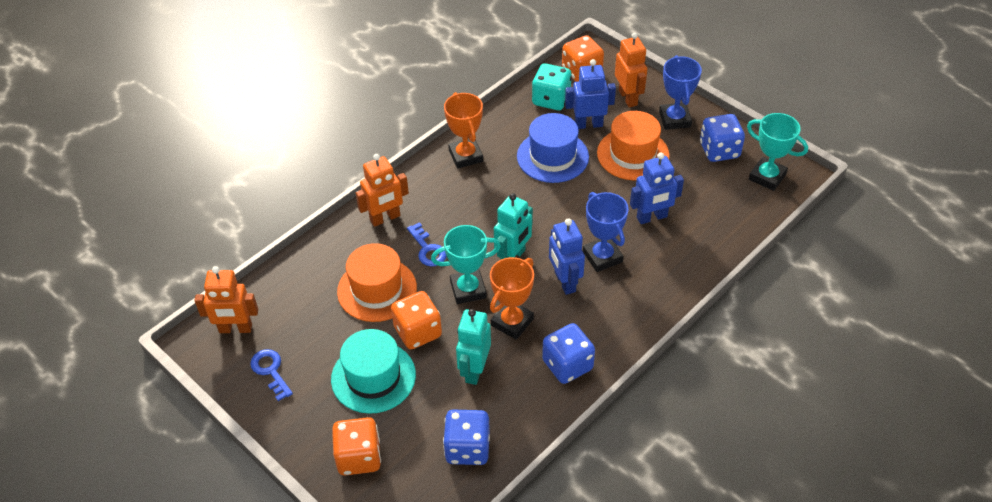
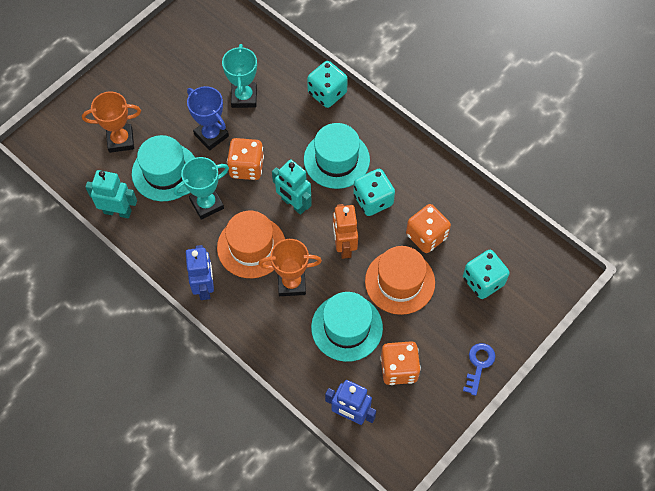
blue dice: 3 -> 0
blue hat: 1 -> 0
blue key: 2 -> 1
blue robot: 3 -> 2
blue trophy: 2 -> 1
orange robot: 3 -> 1
turquoise dice: 1 -> 3
turquoise hat: 1 -> 3

